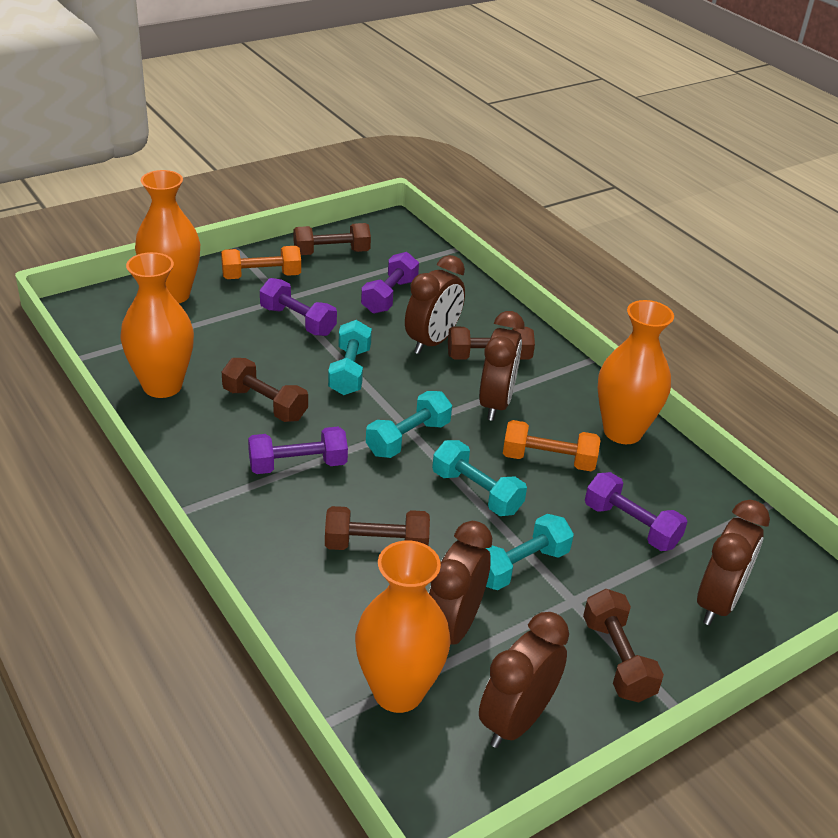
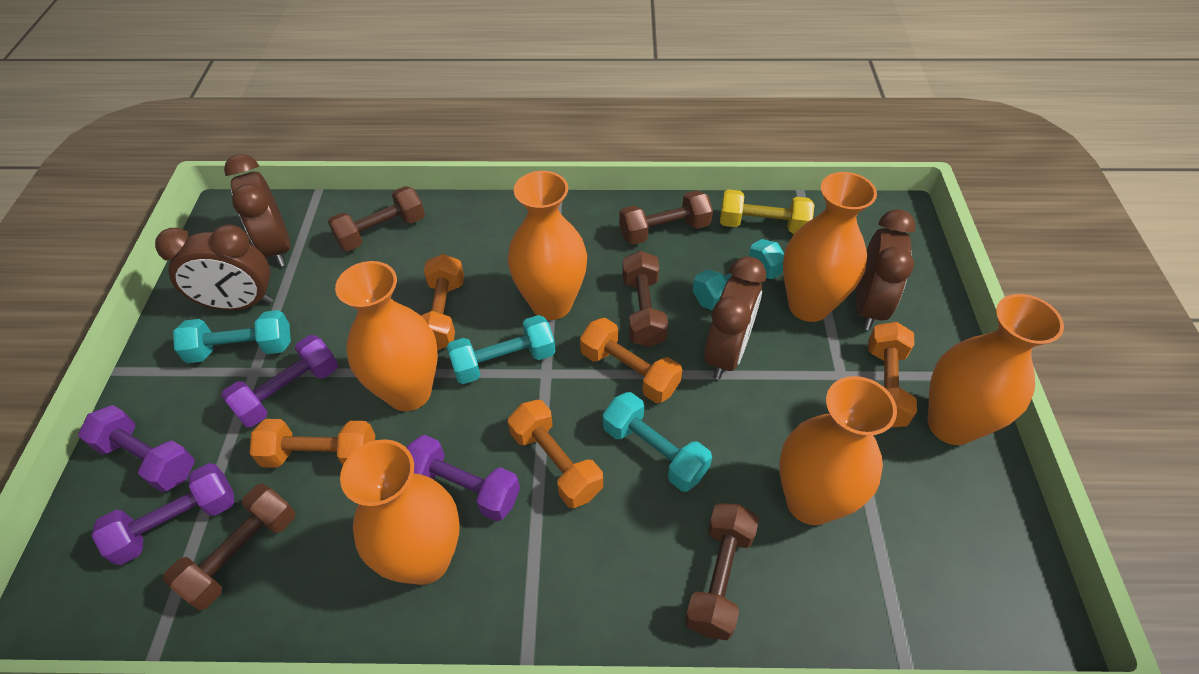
brown clock: 5 -> 4
orange dumbbell: 2 -> 5
orange vase: 4 -> 6
yellow dumbbell: 0 -> 1

